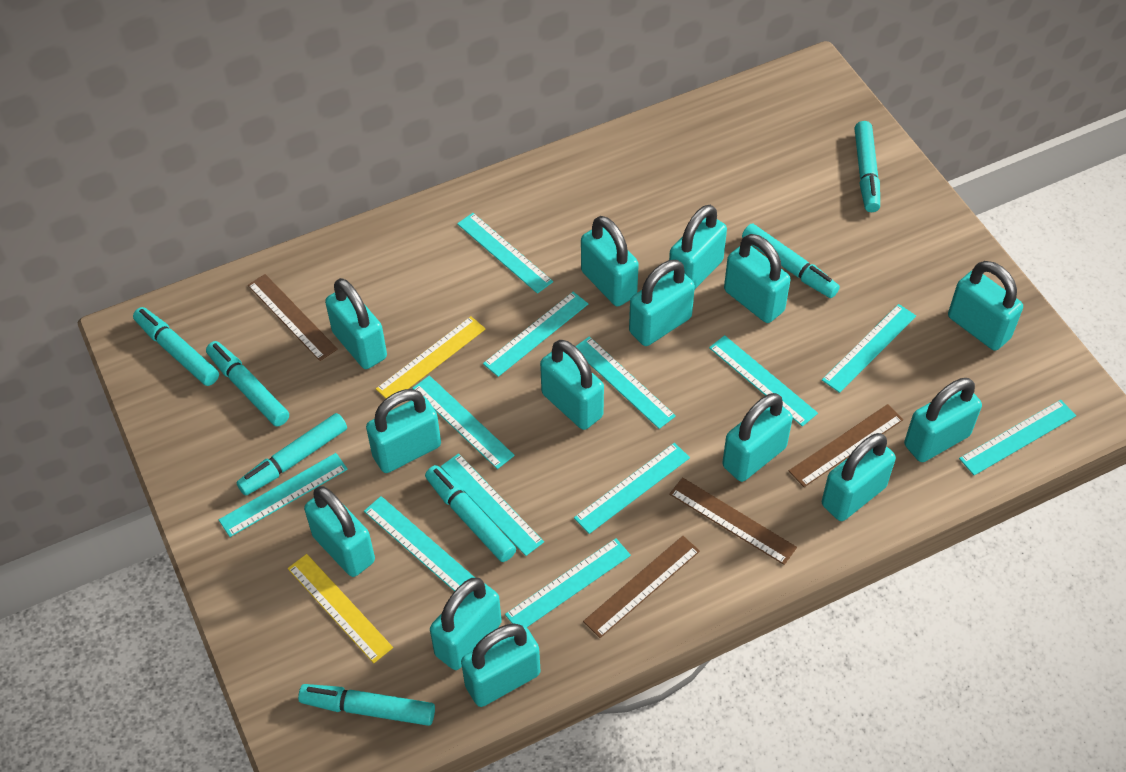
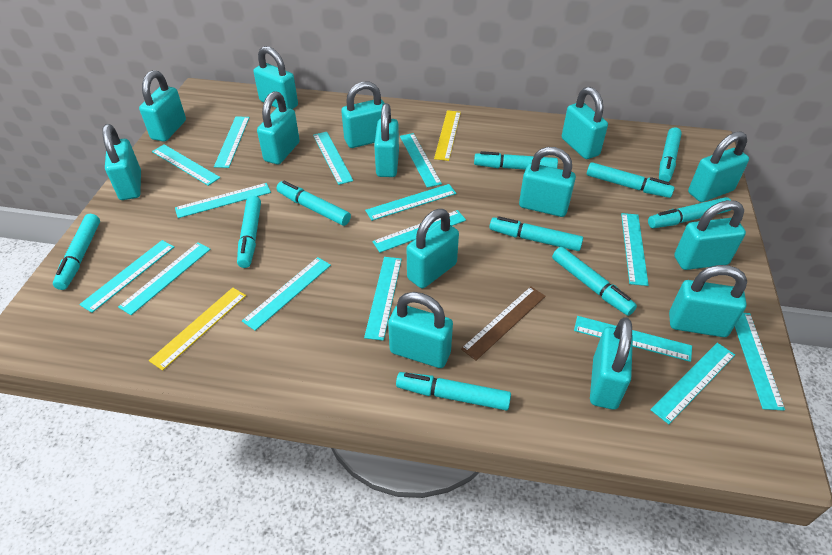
brown ruler: 4 -> 1
turquoise marker: 7 -> 10
turquoise ruler: 12 -> 15

